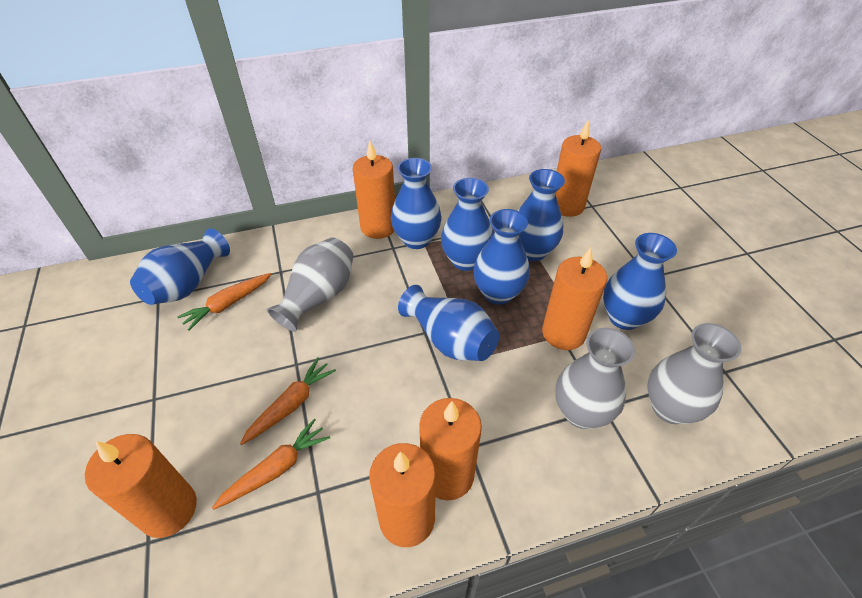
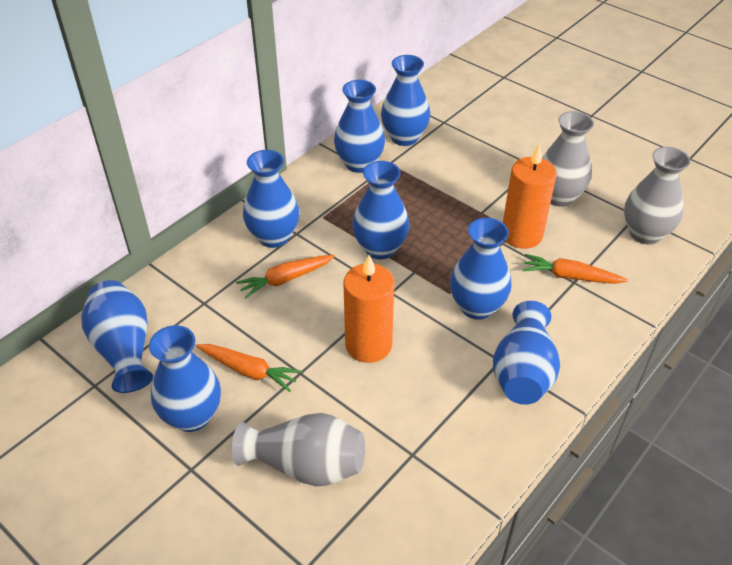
blue vase: 7 -> 8
orange candle: 6 -> 2

